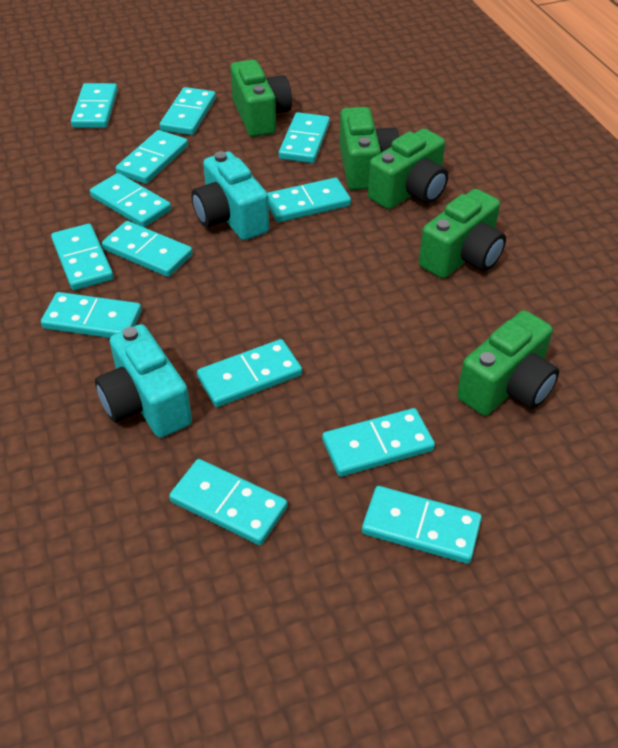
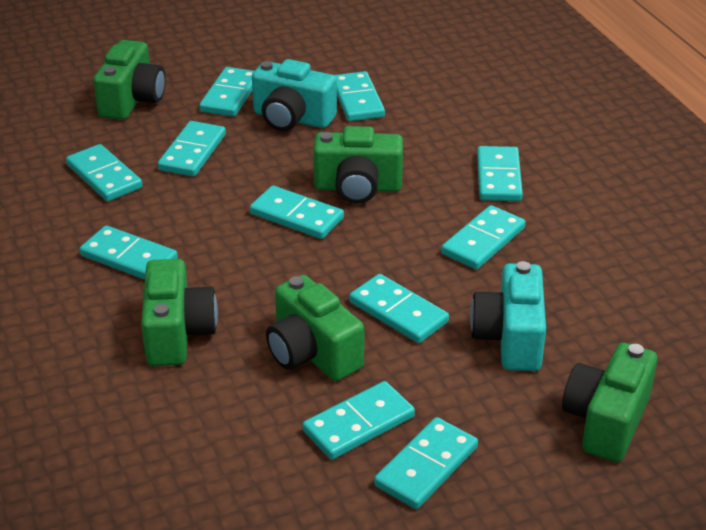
turquoise domino: 13 -> 11

